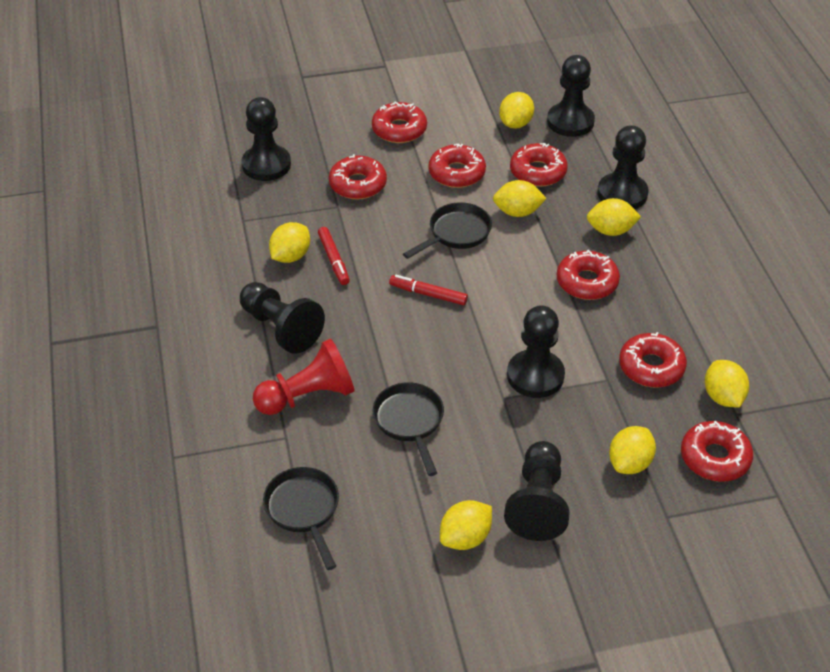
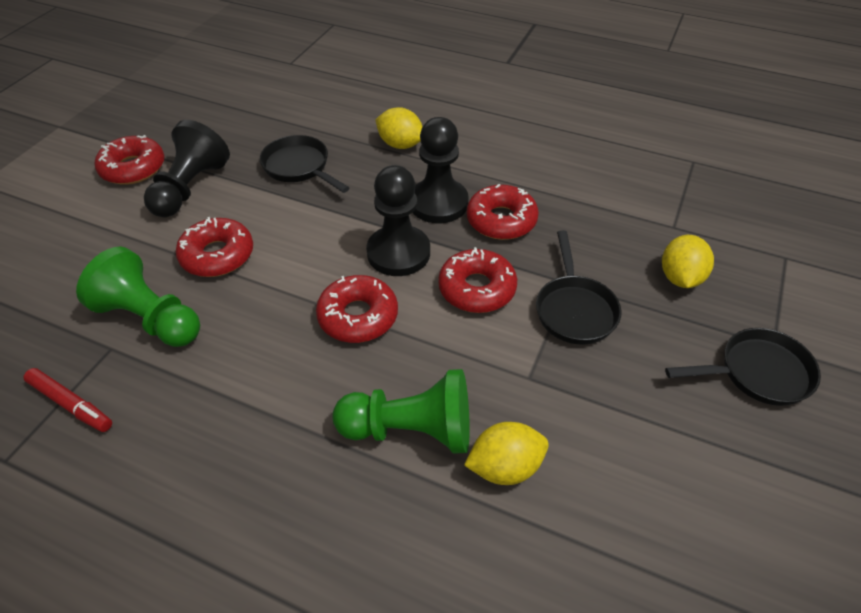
black pawn: 6 -> 3
green pawn: 0 -> 2
red donut: 7 -> 5
red marker: 2 -> 1
red pawn: 1 -> 0
yellow lemon: 7 -> 3

